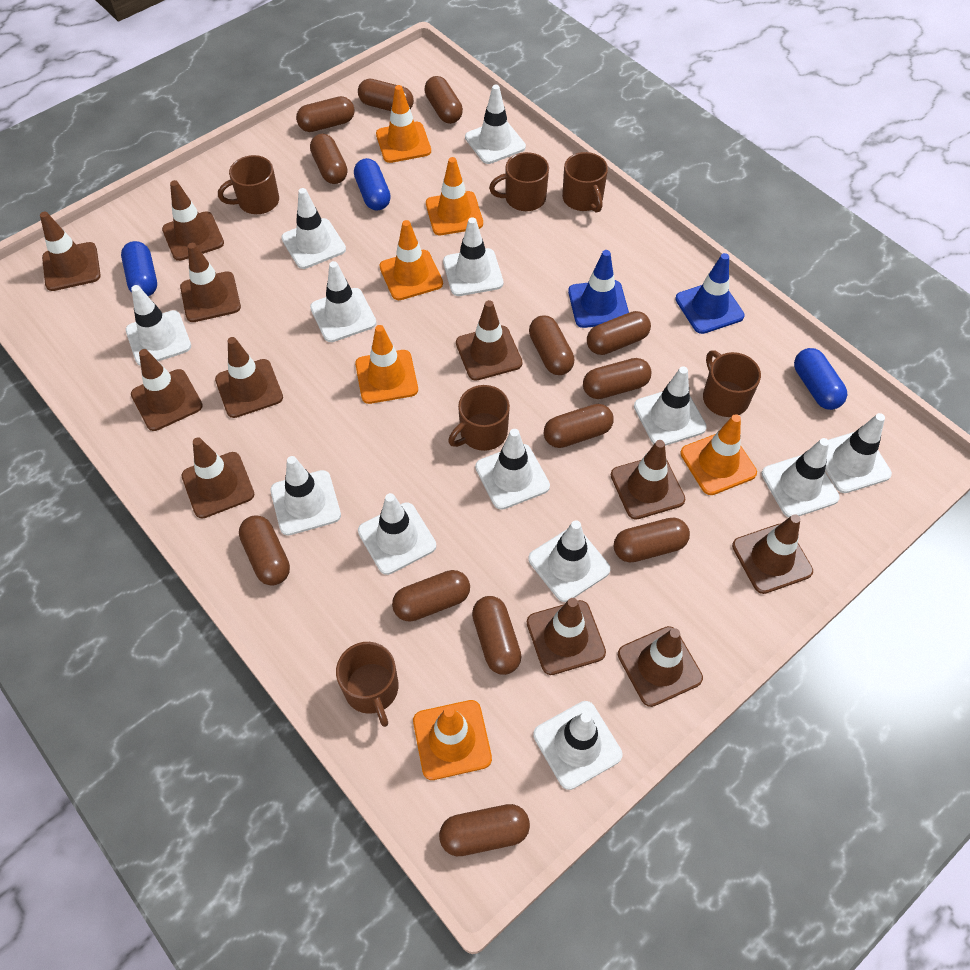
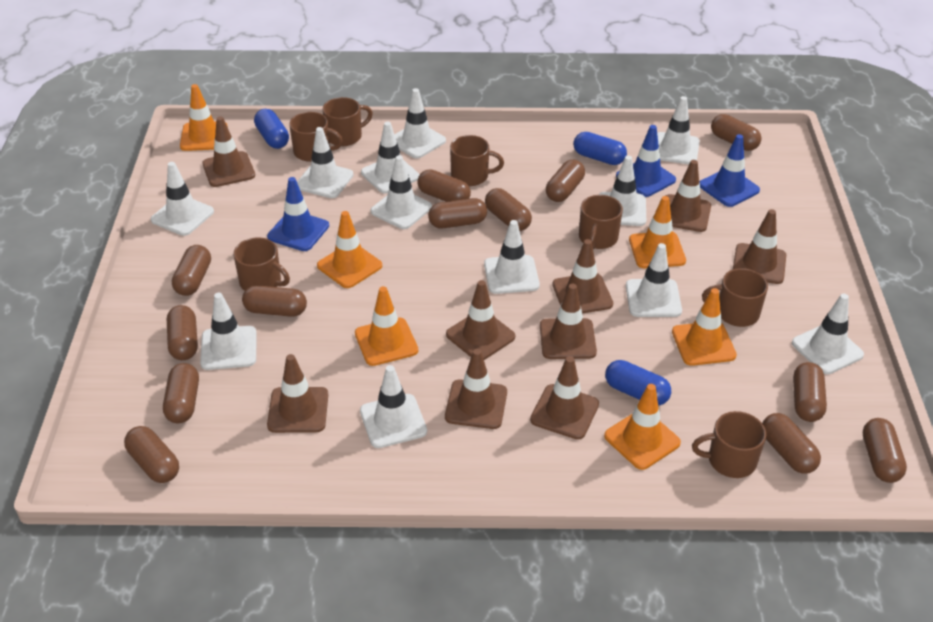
blue traffic cone: 2 -> 3
brown mug: 6 -> 7
brown traffic cone: 11 -> 9
white traffic cone: 13 -> 12

